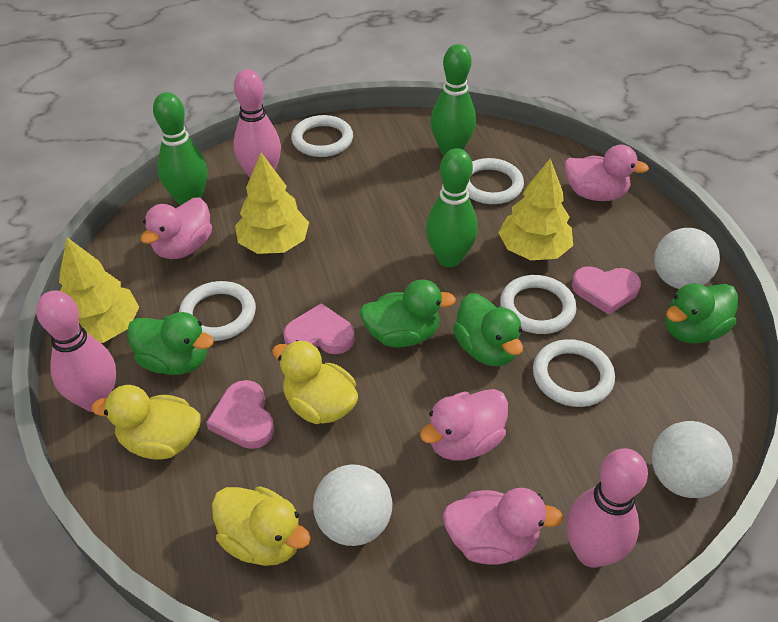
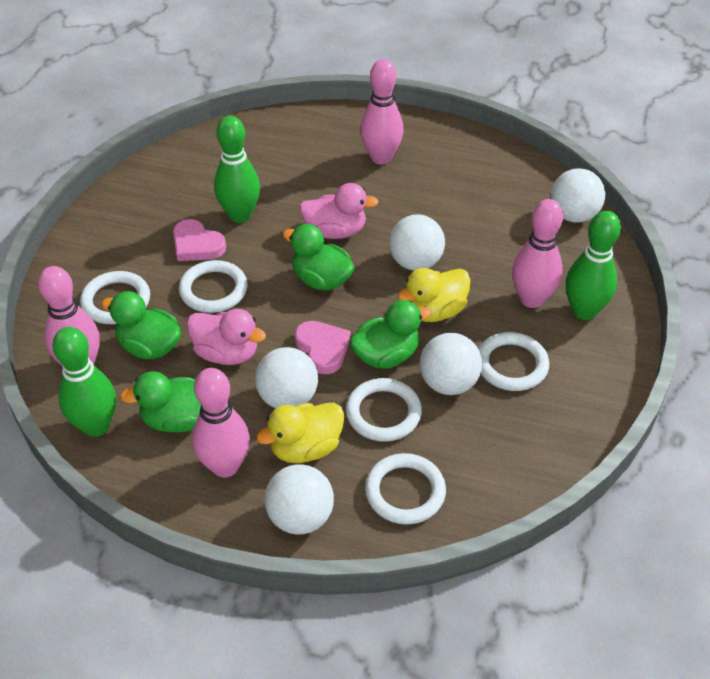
pink bowling pin: 3 -> 4
pink duck: 4 -> 2
pink heart: 3 -> 2
white ball: 3 -> 5
yellow duck: 3 -> 2
yellow tree: 3 -> 0

